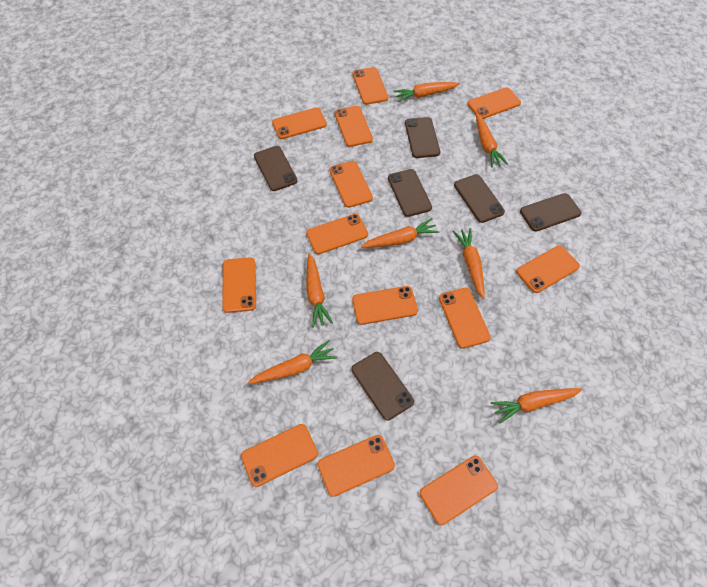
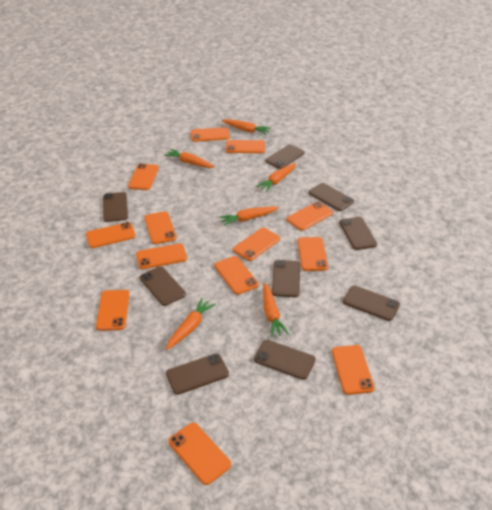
brown phone: 6 -> 9
orange carrot: 7 -> 6

